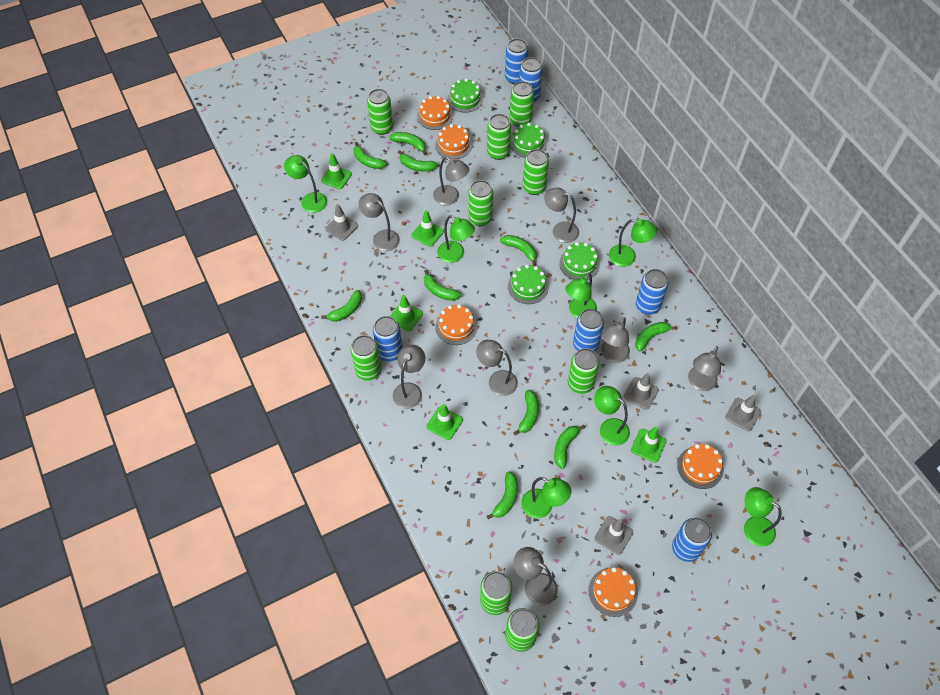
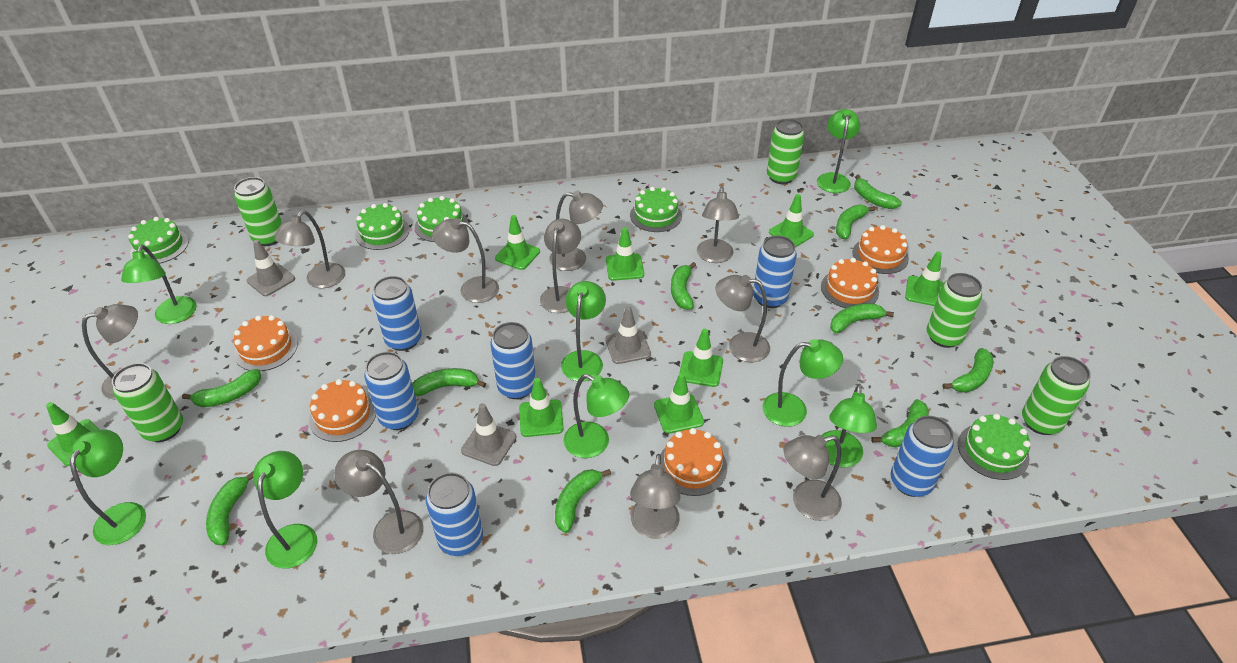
green cake: 4 -> 5
green can: 9 -> 5
green lamp: 7 -> 8
green traffic cone: 5 -> 8
grey lamp: 8 -> 10
grey traffic cone: 4 -> 3

